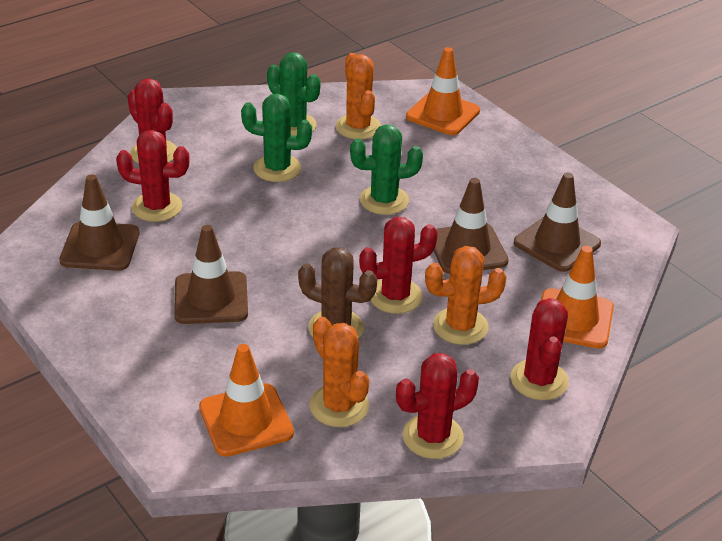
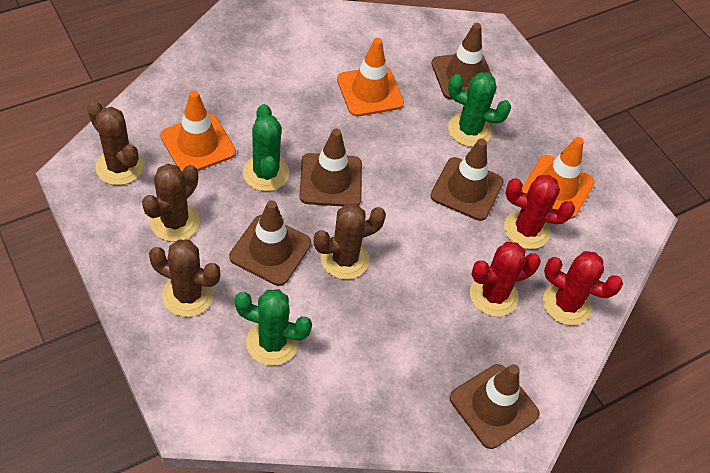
brown cactus: 1 -> 4
brown traffic cone: 4 -> 5
orange cactus: 3 -> 0
red cactus: 5 -> 3

